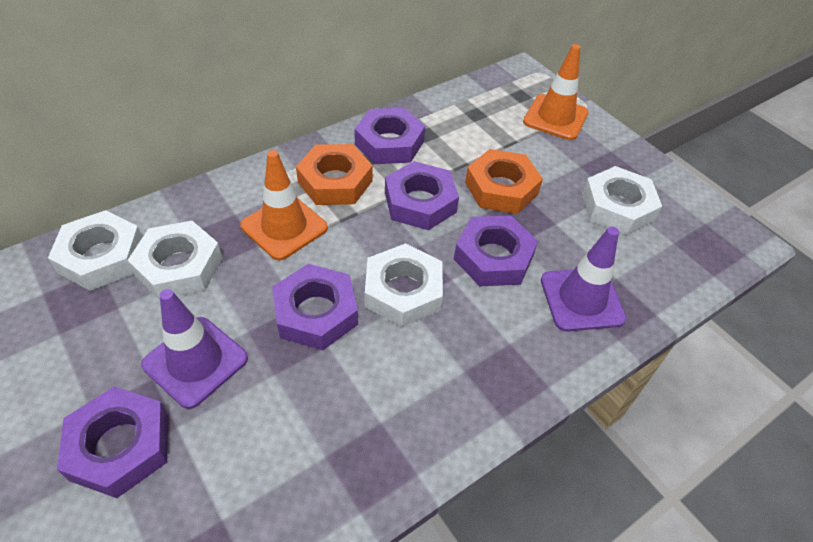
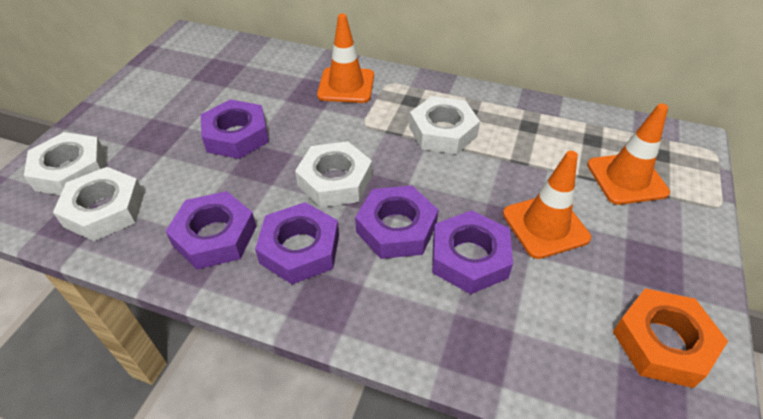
orange nut: 2 -> 1
orange traffic cone: 2 -> 3
purple traffic cone: 2 -> 0

